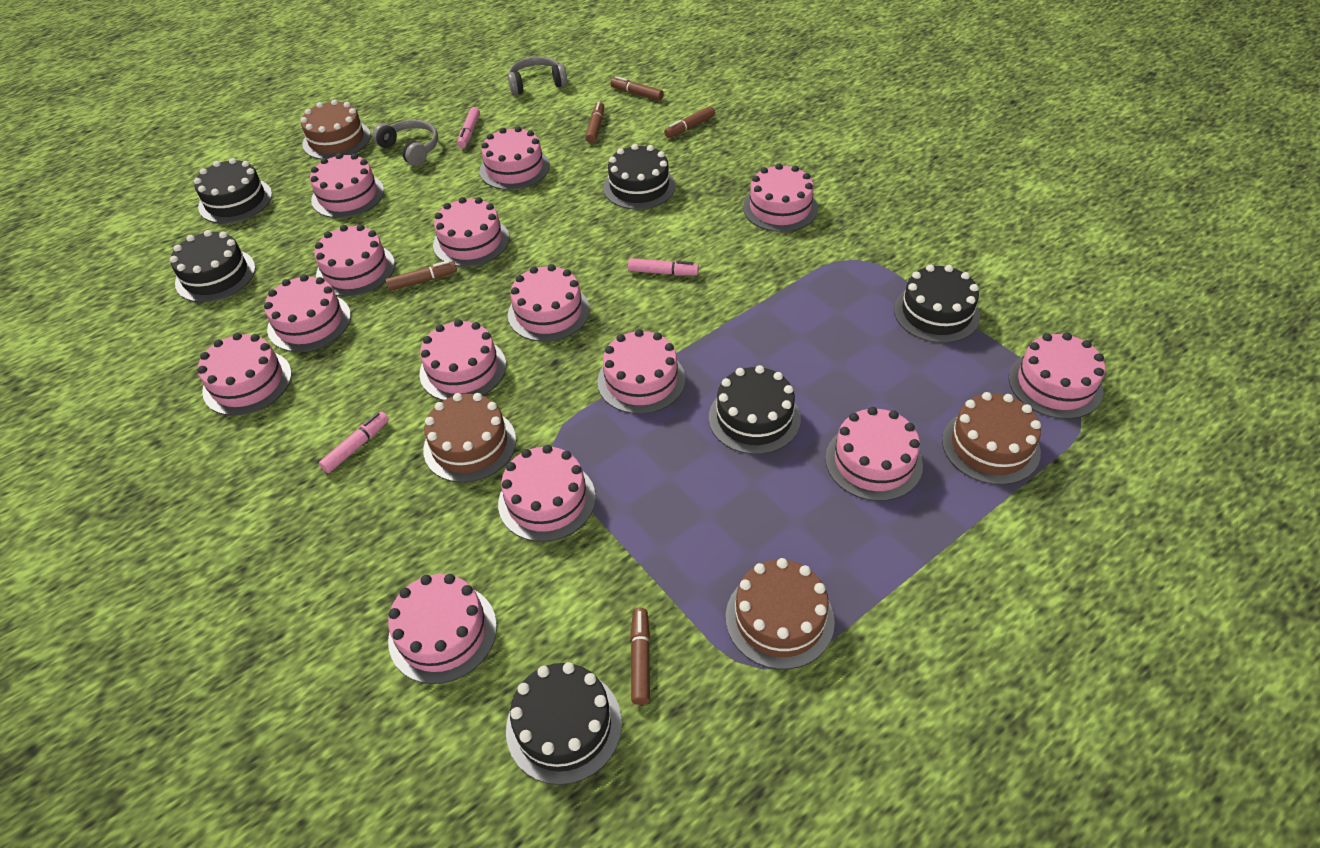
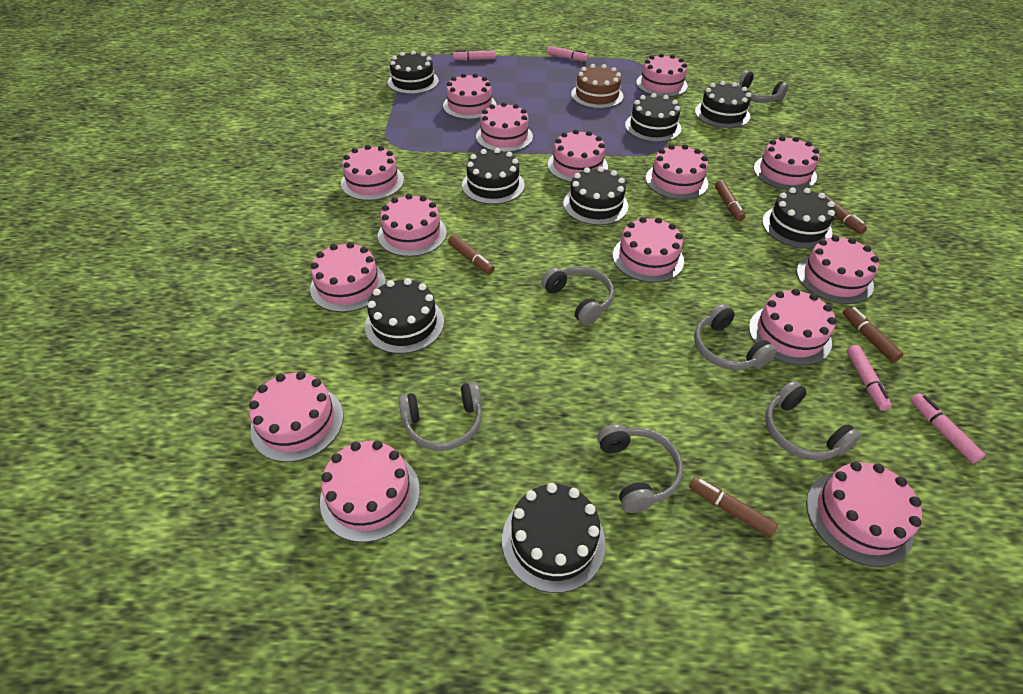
black cake: 6 -> 8
brown cake: 4 -> 1
grey headphones: 2 -> 6
pink cake: 14 -> 15
pink marker: 3 -> 4

